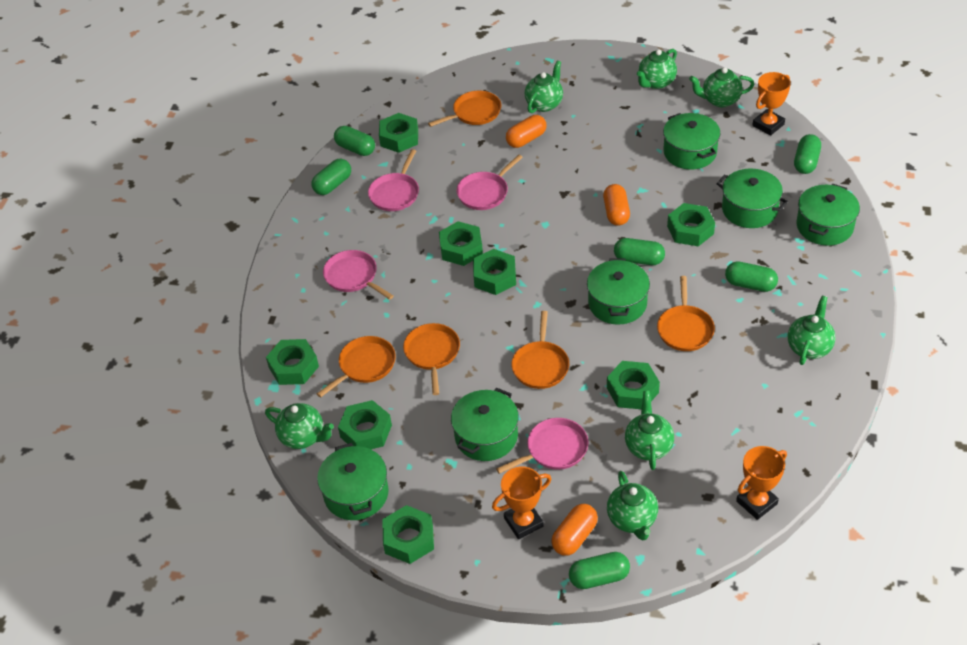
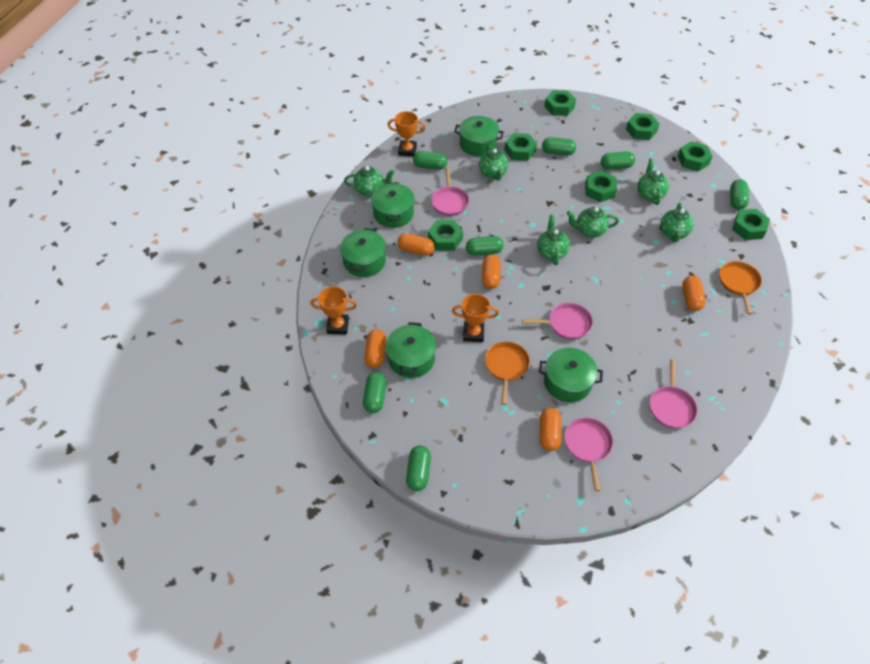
green capsule: 6 -> 7
green nut: 8 -> 7
green pot: 6 -> 5
green teapot: 7 -> 6
orange capsule: 3 -> 5
orange pan: 5 -> 2

